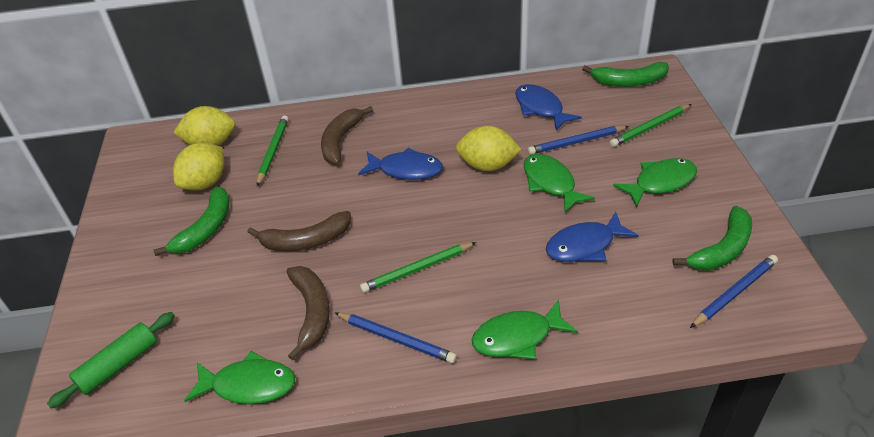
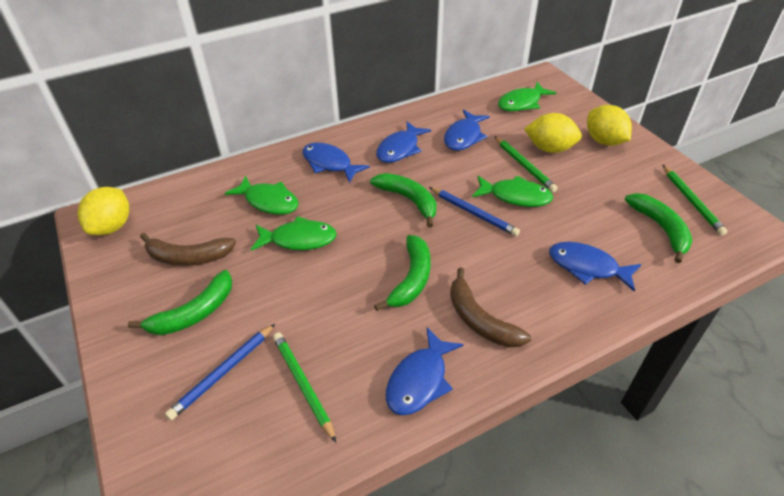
blue fish: 3 -> 5
blue pencil: 3 -> 2
brown banana: 3 -> 2
green banana: 3 -> 4
green rolling pin: 1 -> 0

